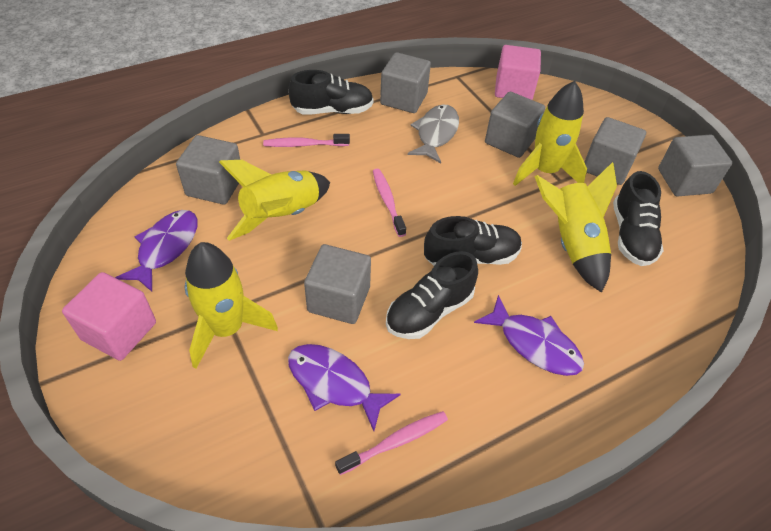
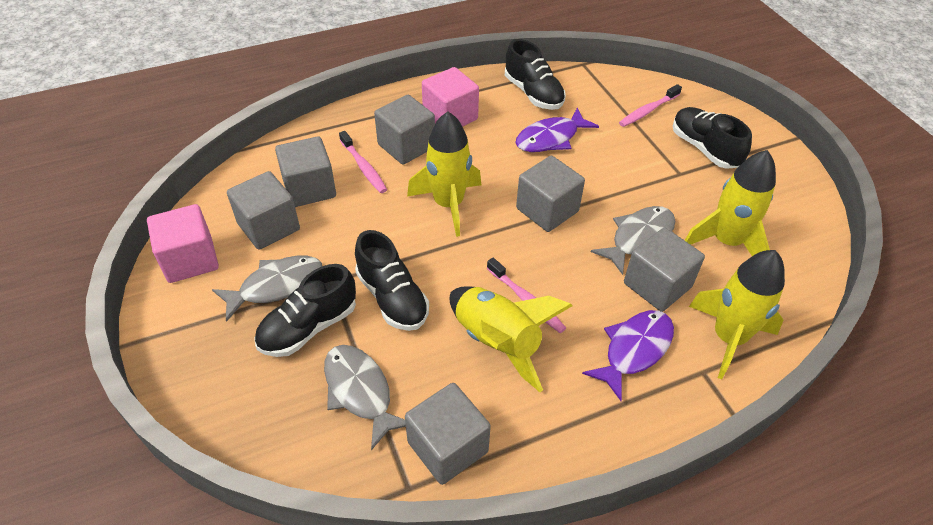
grey fish: 1 -> 3
purple fish: 3 -> 2

